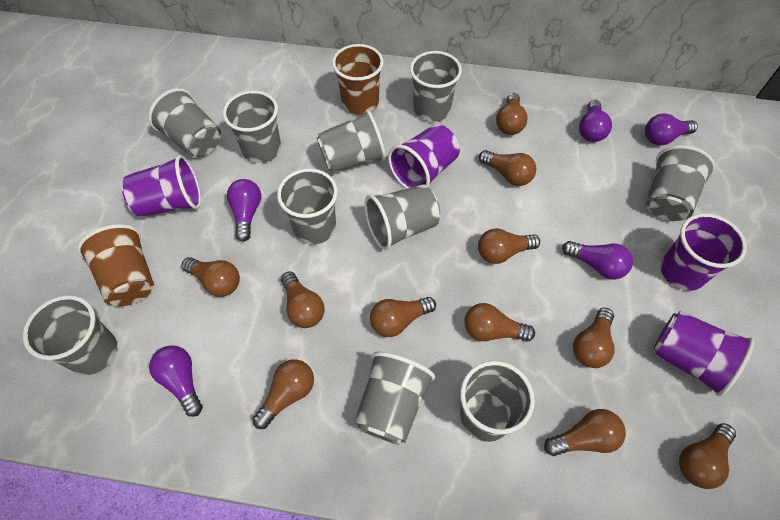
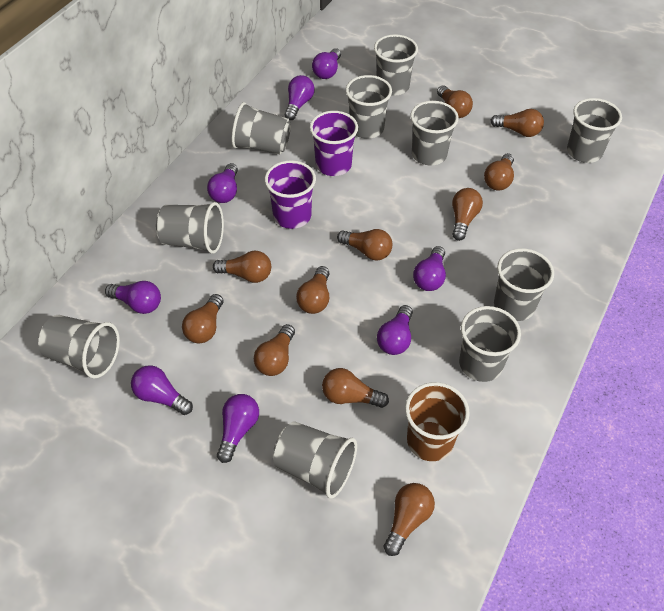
brown cup: 2 -> 1
purple cup: 4 -> 2
purple light bulb: 5 -> 8

